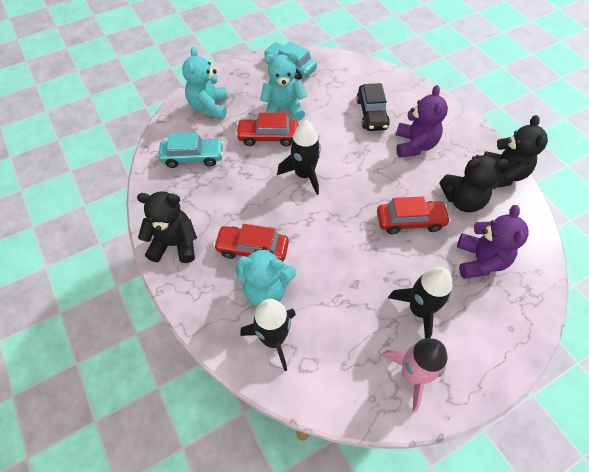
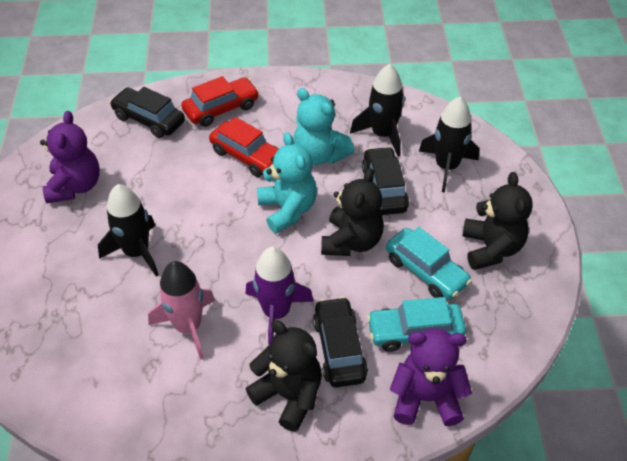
black car: 1 -> 3
purple rocket: 0 -> 1
red car: 3 -> 2
turquoise teddy bear: 3 -> 2

